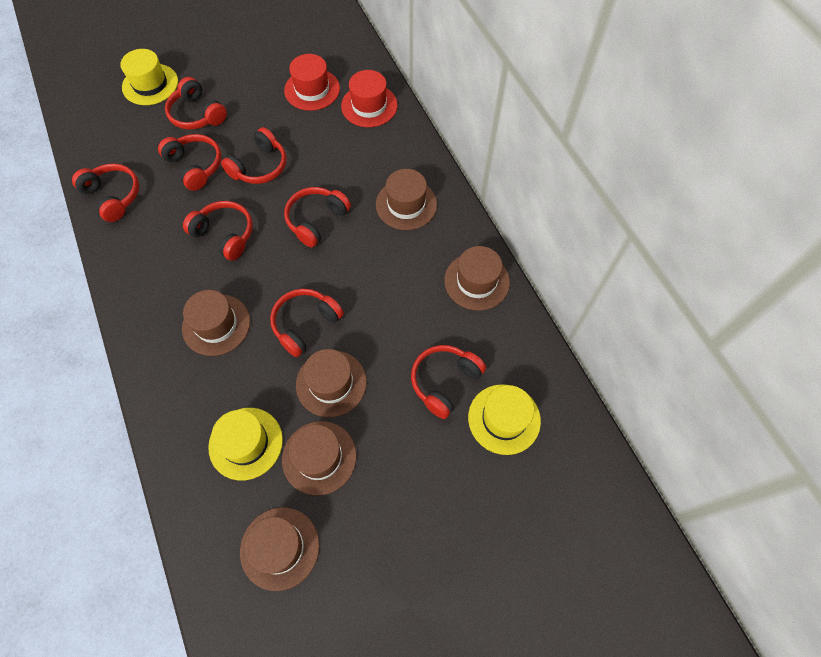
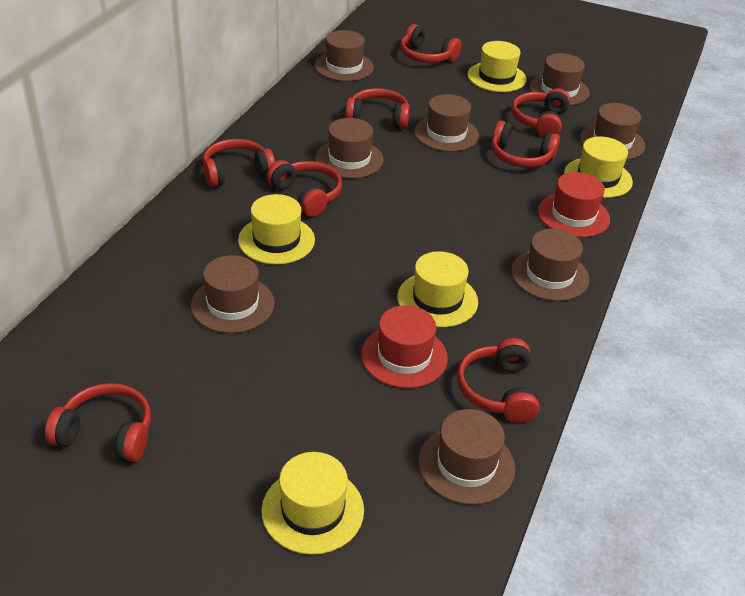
brown hat: 6 -> 8
yellow hat: 3 -> 5

